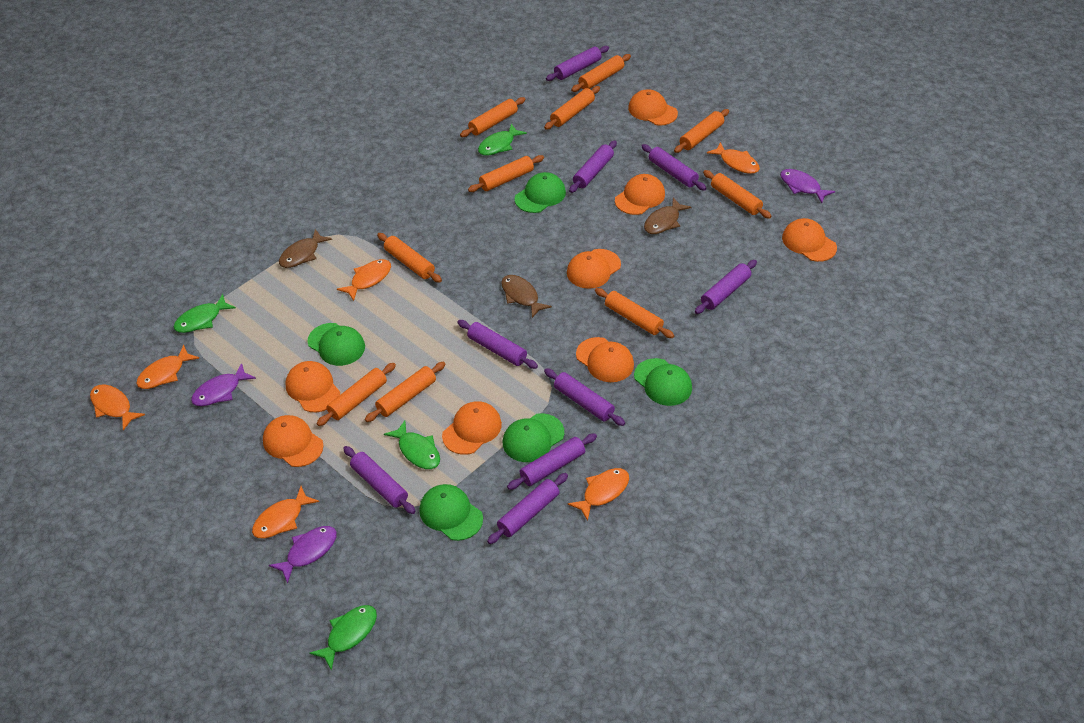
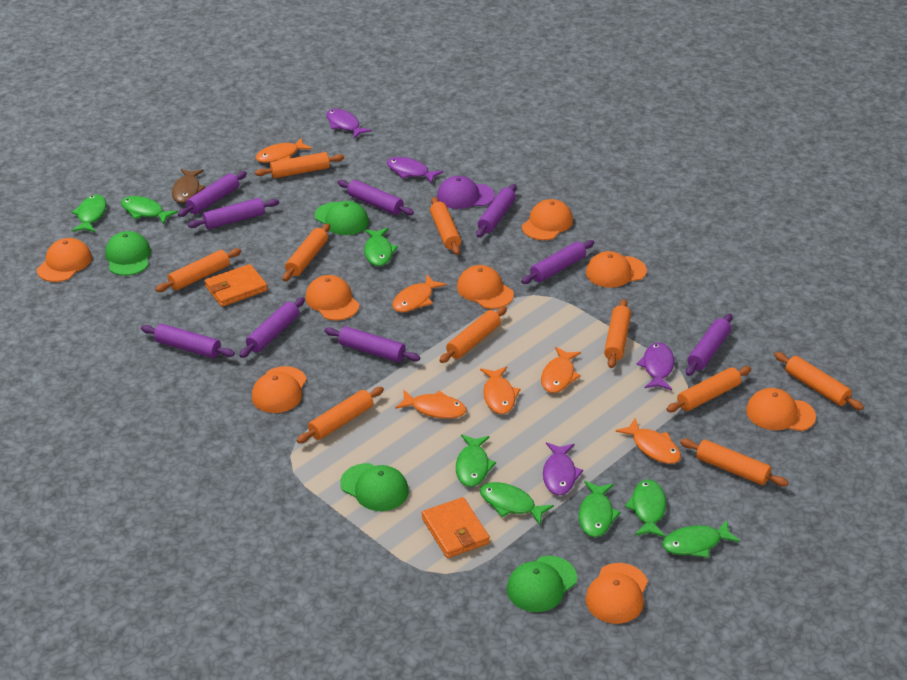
brown fish: 3 -> 1
green cap: 5 -> 4
green fish: 4 -> 8
orange wallet: 0 -> 2
purple cap: 0 -> 1
purple fish: 3 -> 4

